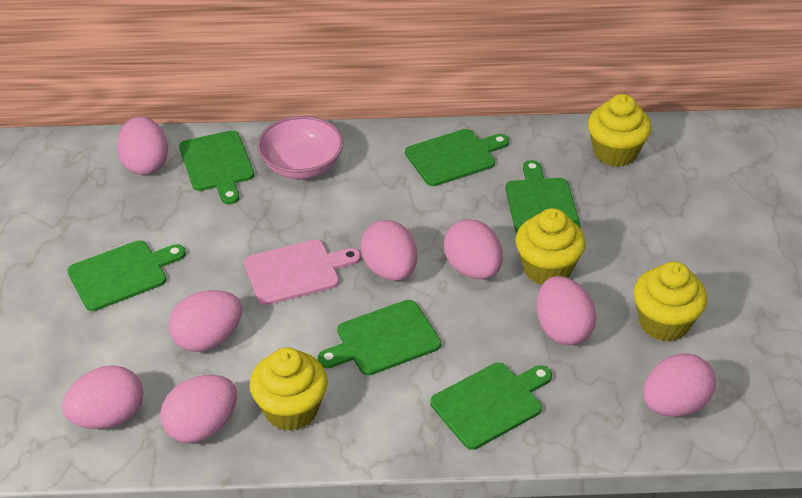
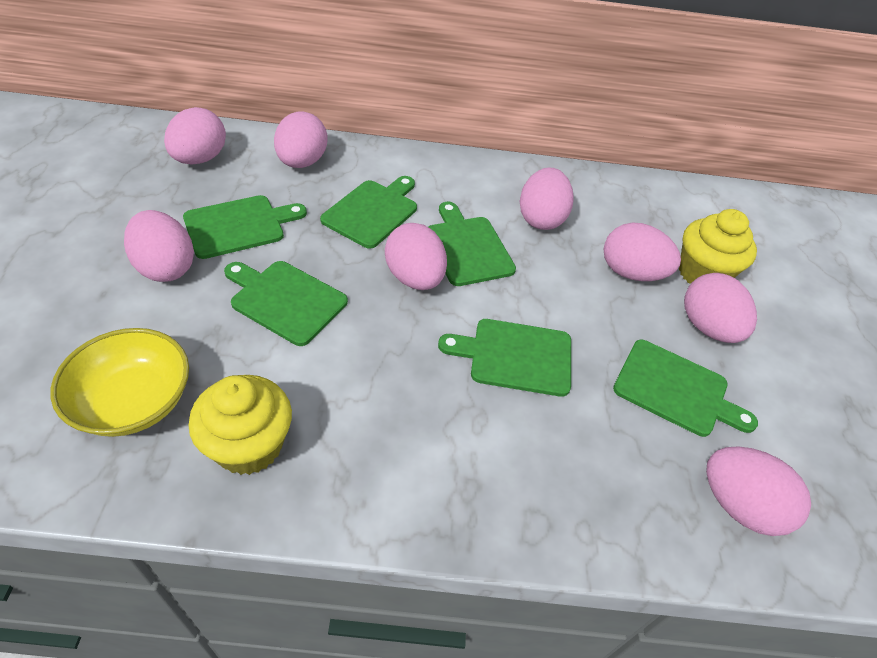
pink bowl: 1 -> 0
pink cutting board: 1 -> 0
yellow bowl: 0 -> 1
yellow cupcake: 4 -> 2

